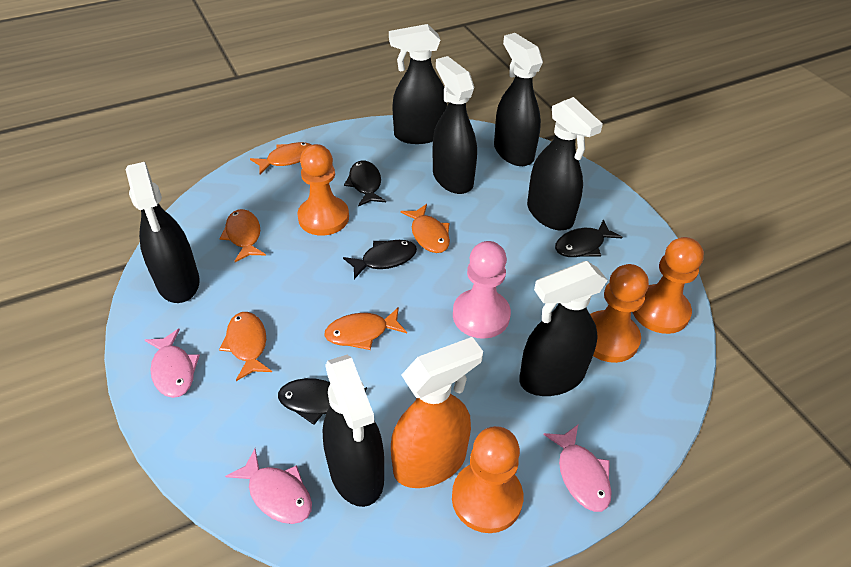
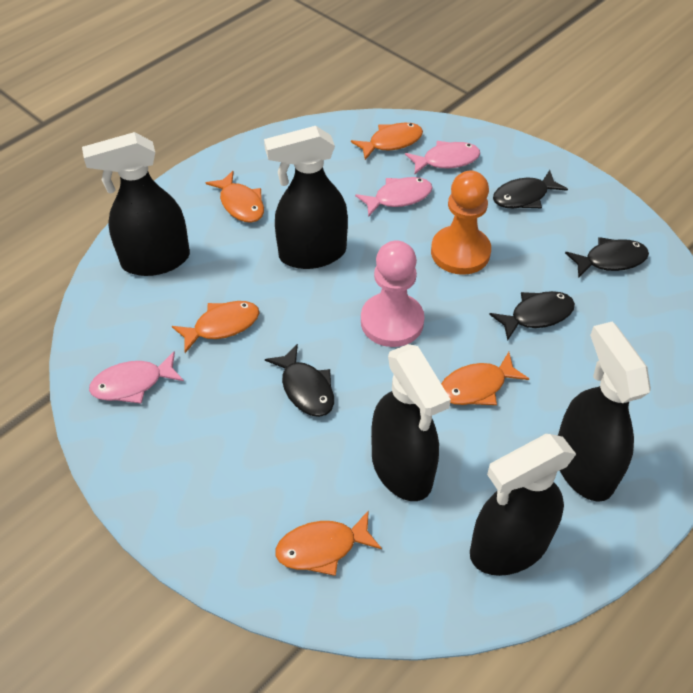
black spray bottle: 7 -> 5
orange pawn: 4 -> 1
orange spray bottle: 1 -> 0

